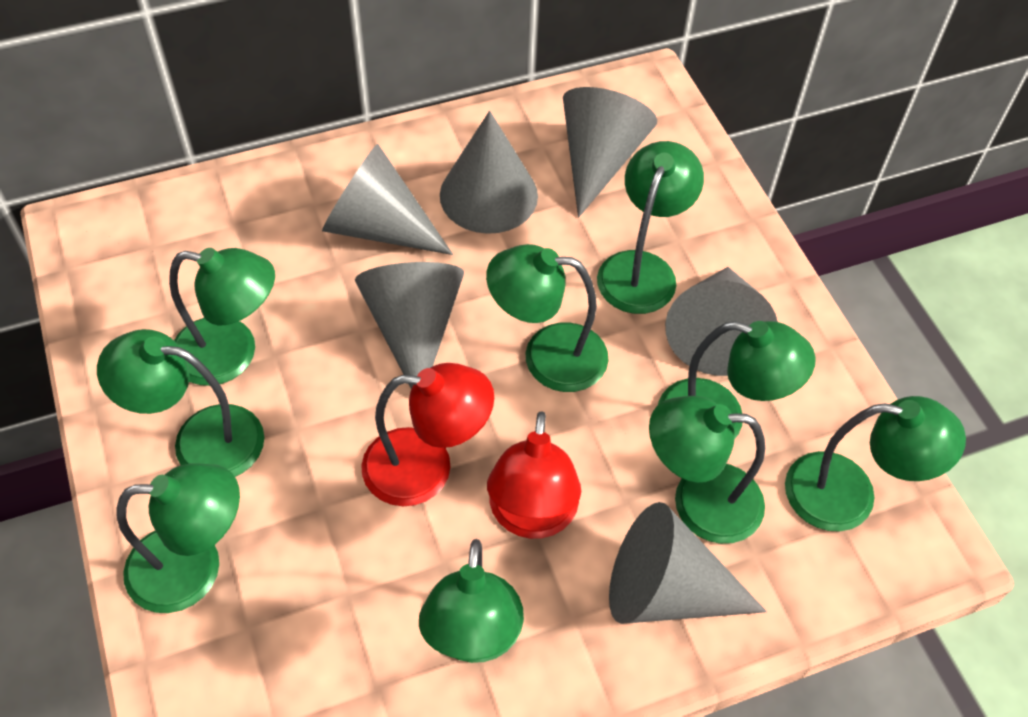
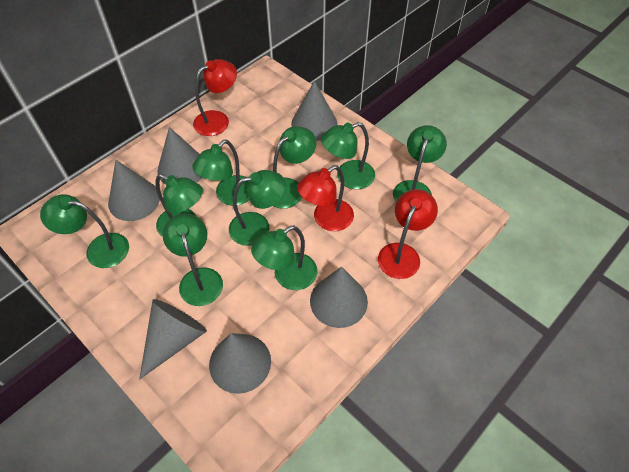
red lamp: 2 -> 3

